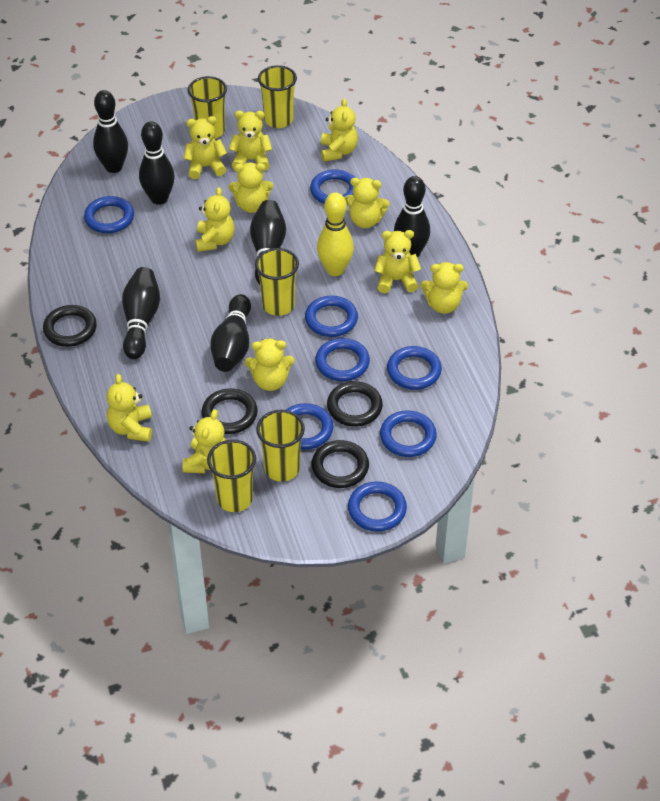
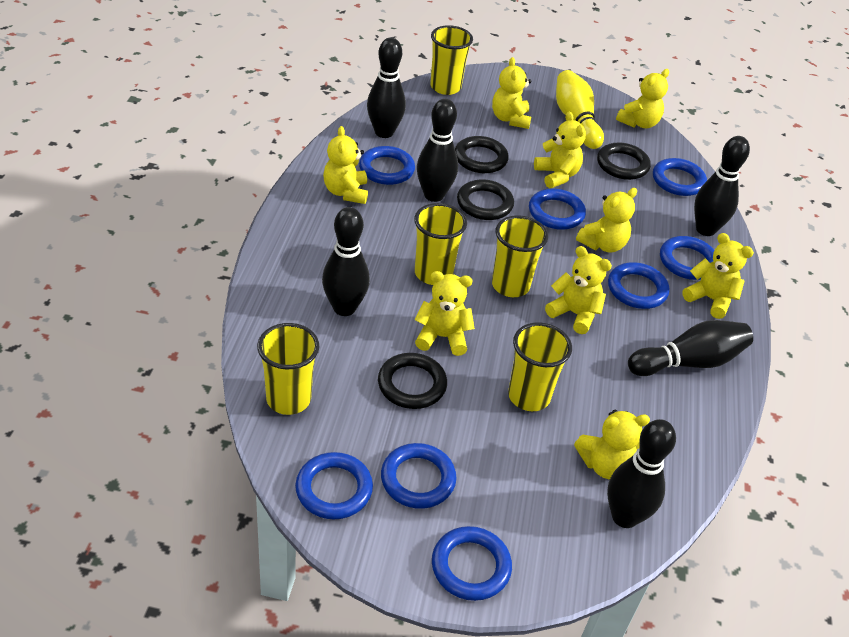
yellow teddy bear: 11 -> 9

